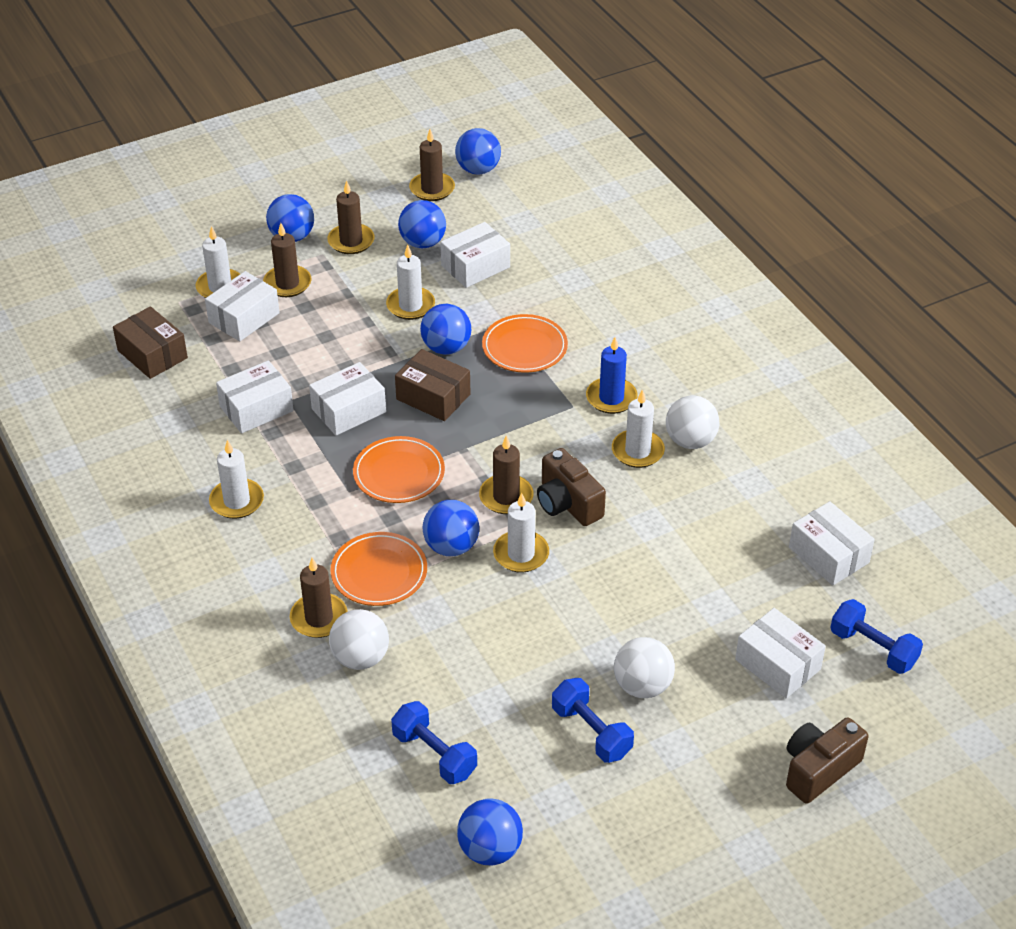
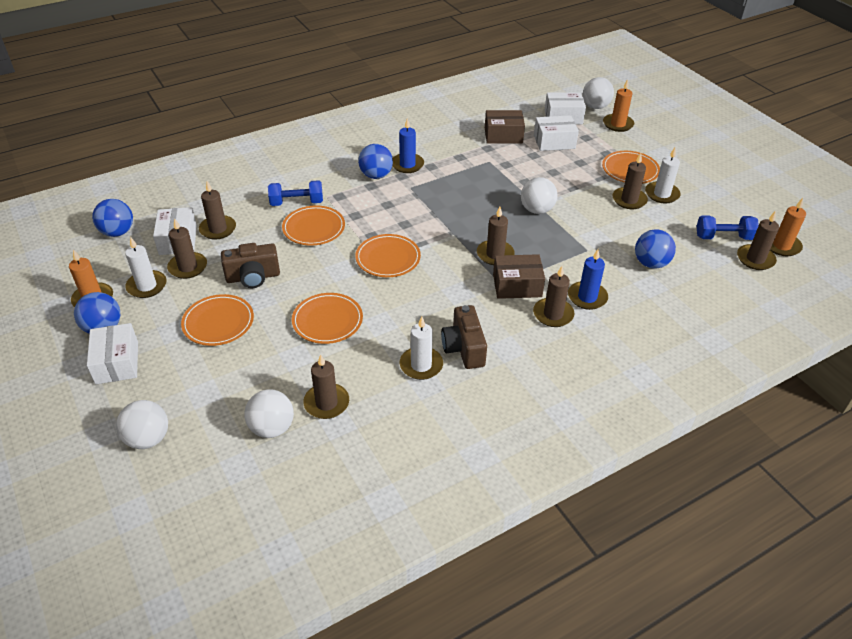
blue ball: 6 -> 4
blue candle: 1 -> 2
blue dumbbell: 3 -> 2
brown candle: 5 -> 7
orange candle: 0 -> 3
orange plate: 3 -> 5
white ball: 3 -> 4
white box: 6 -> 4
white candle: 5 -> 3

